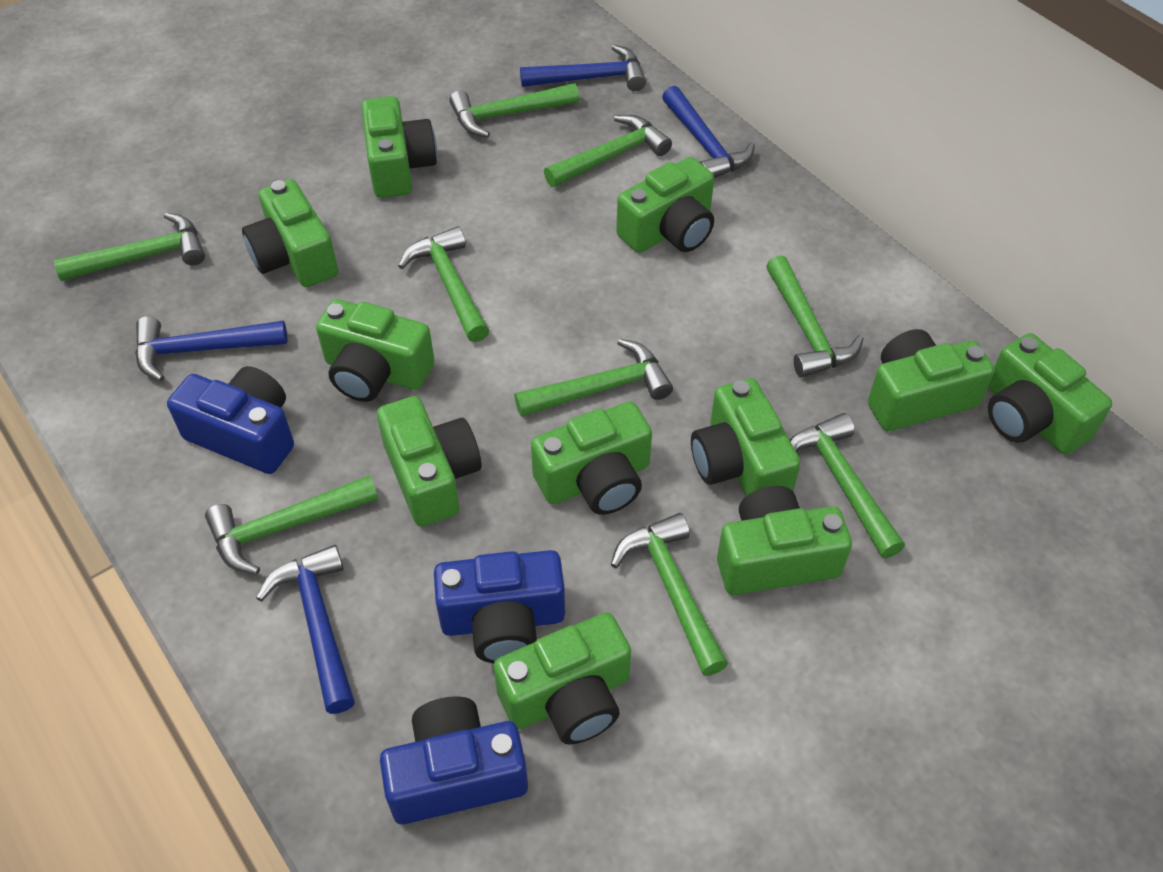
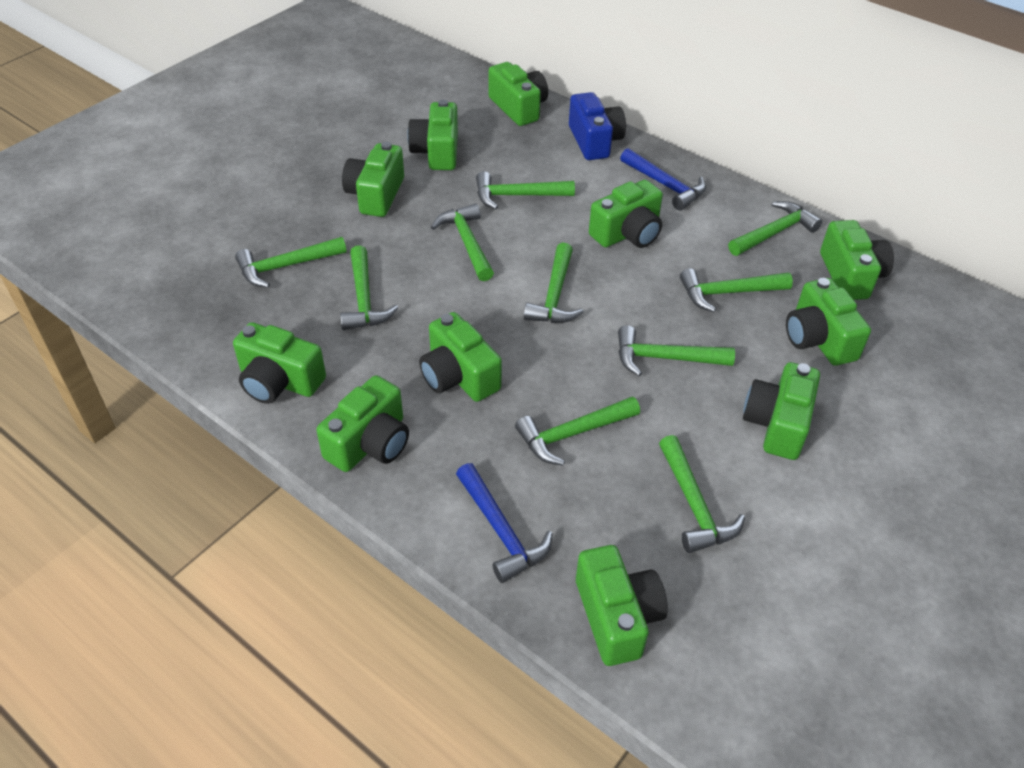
blue camera: 3 -> 1
blue hammer: 4 -> 2
green hammer: 9 -> 10

